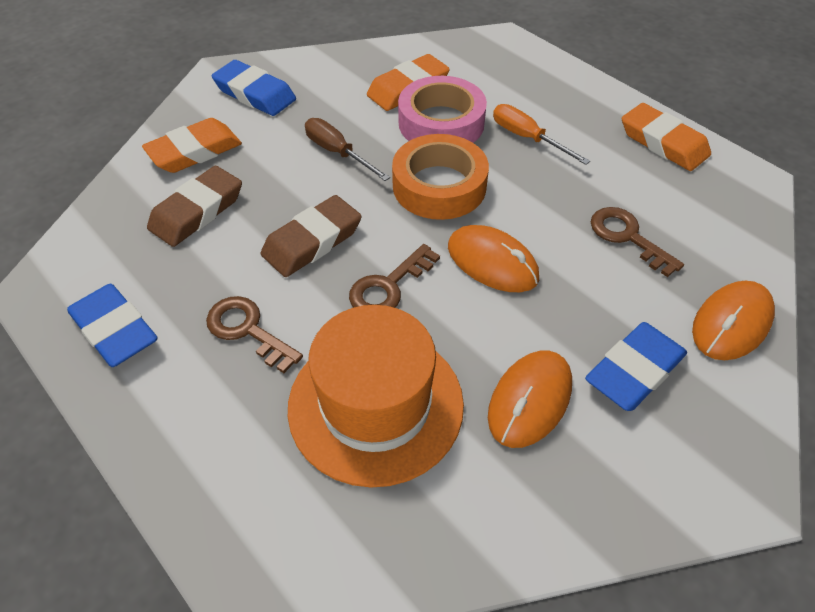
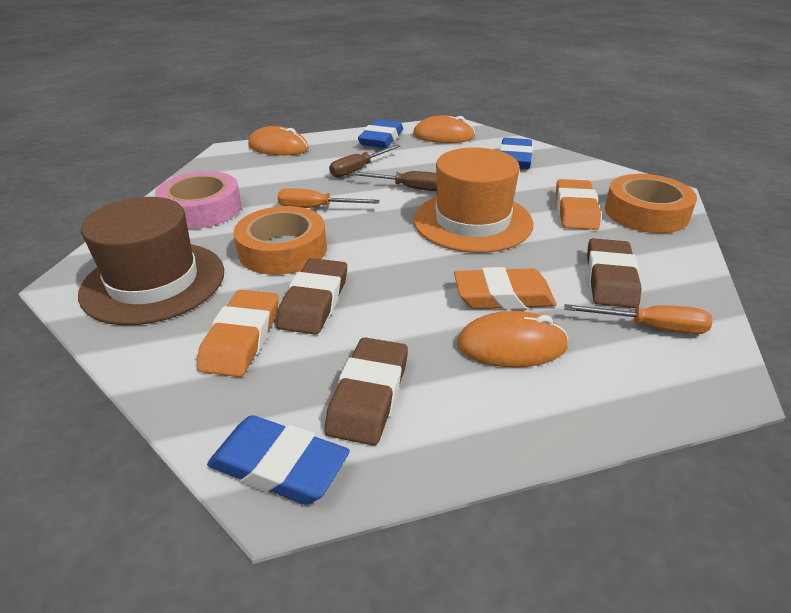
brown eraser: 2 -> 3
brown hat: 0 -> 1
brown key: 3 -> 0
brown screwdriver: 1 -> 2
orange screwdriver: 1 -> 2
orange tape: 1 -> 2

